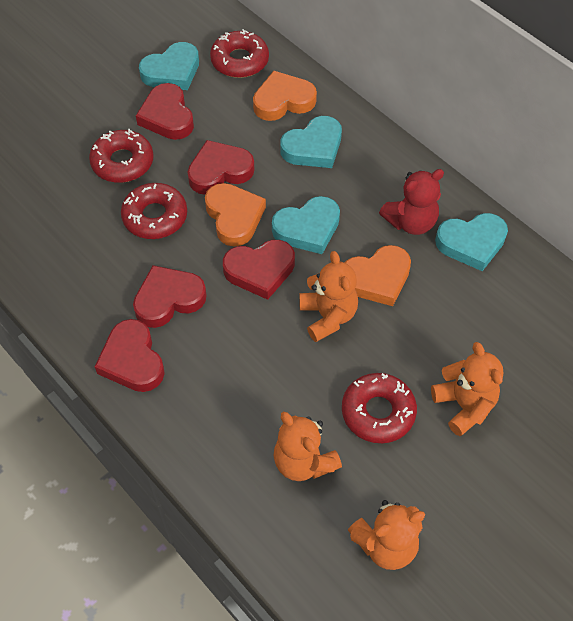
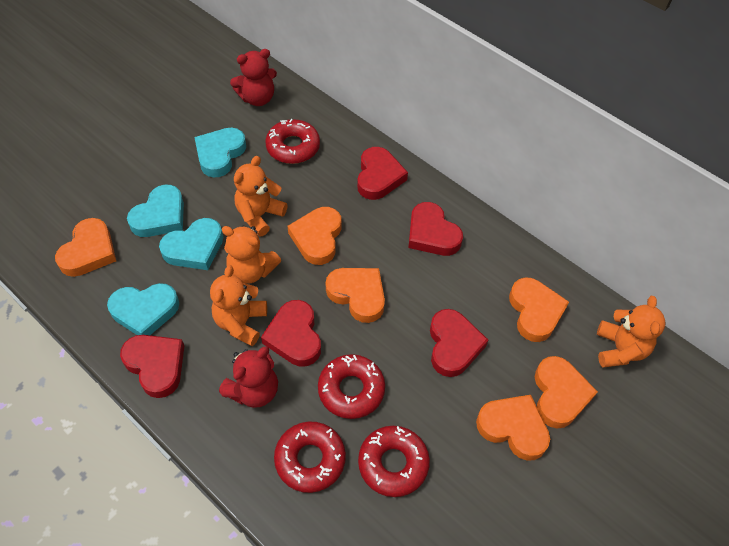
orange heart: 3 -> 6
red teddy bear: 1 -> 2

